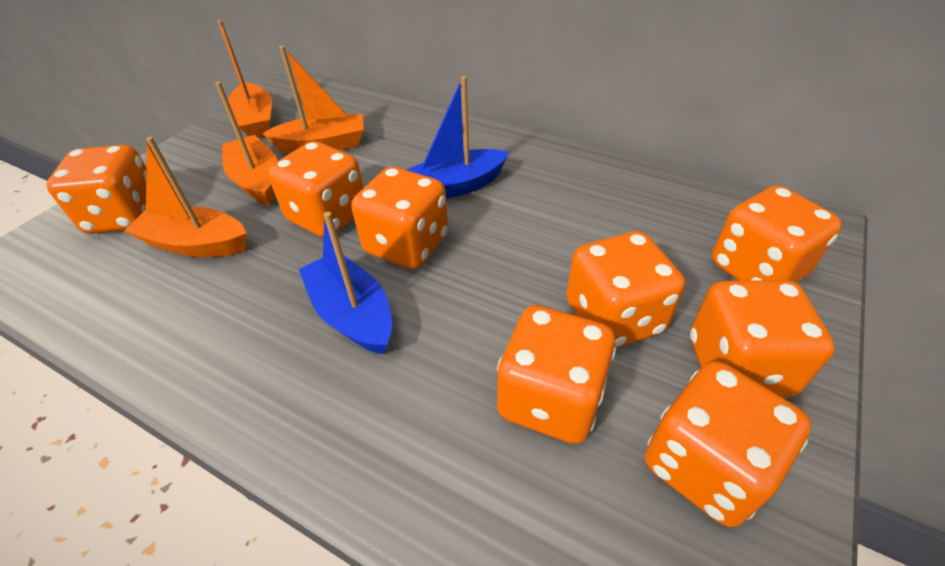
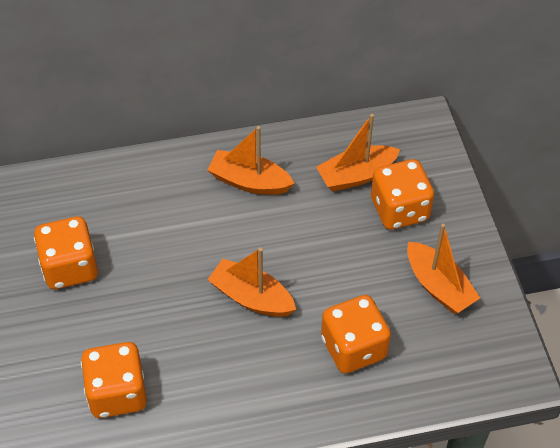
blue boat: 2 -> 0
orange dice: 8 -> 4

